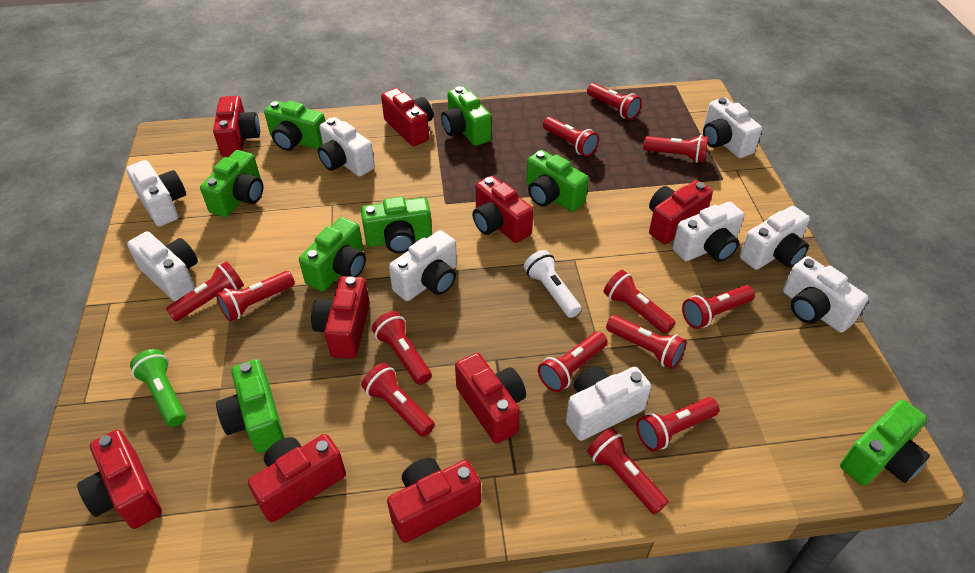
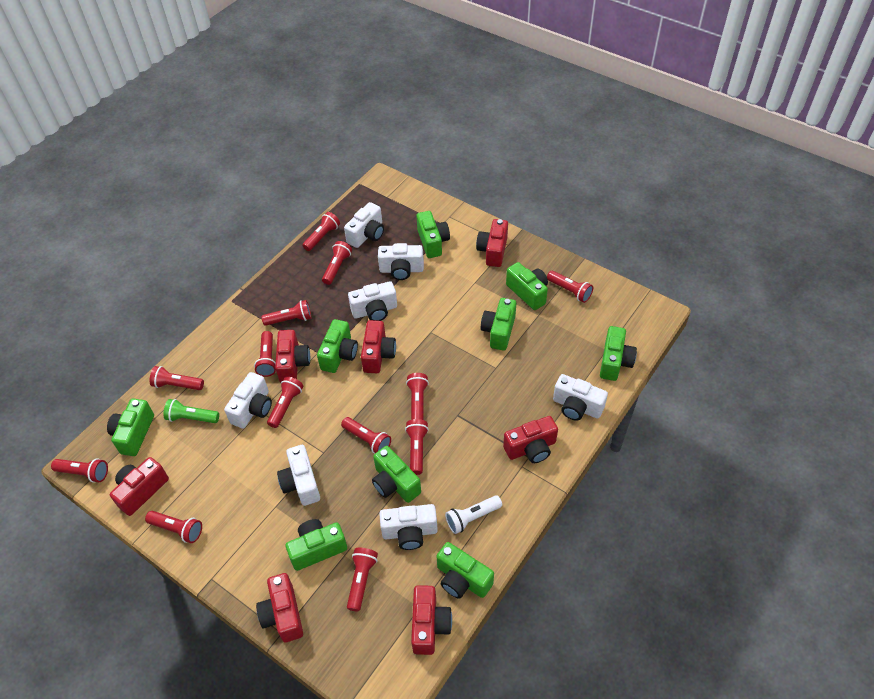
green camera: 8 -> 9
red camera: 9 -> 7
white camera: 9 -> 7

